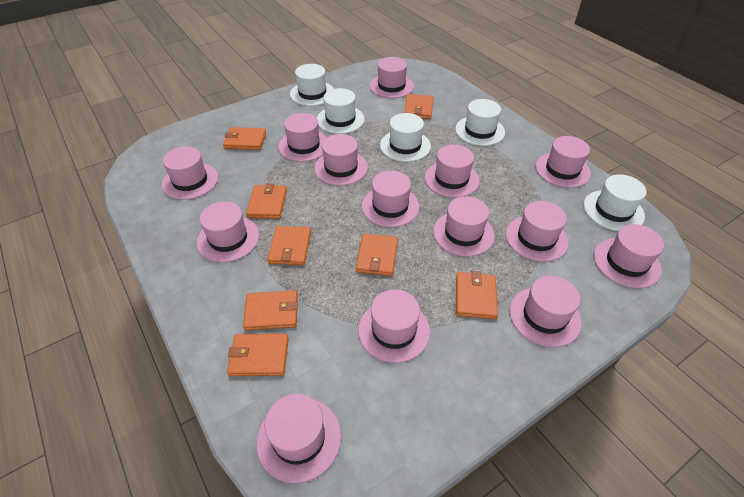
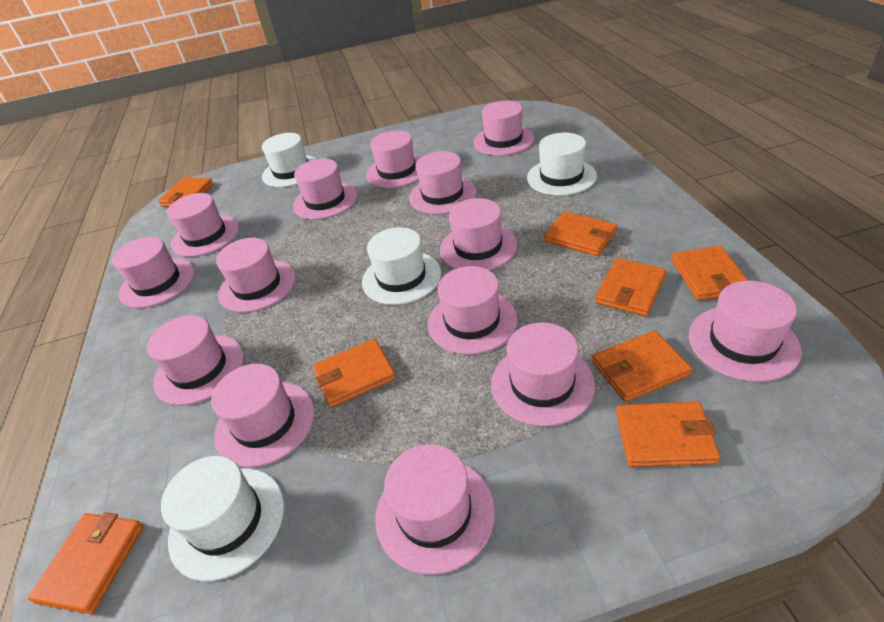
white hat: 5 -> 4

